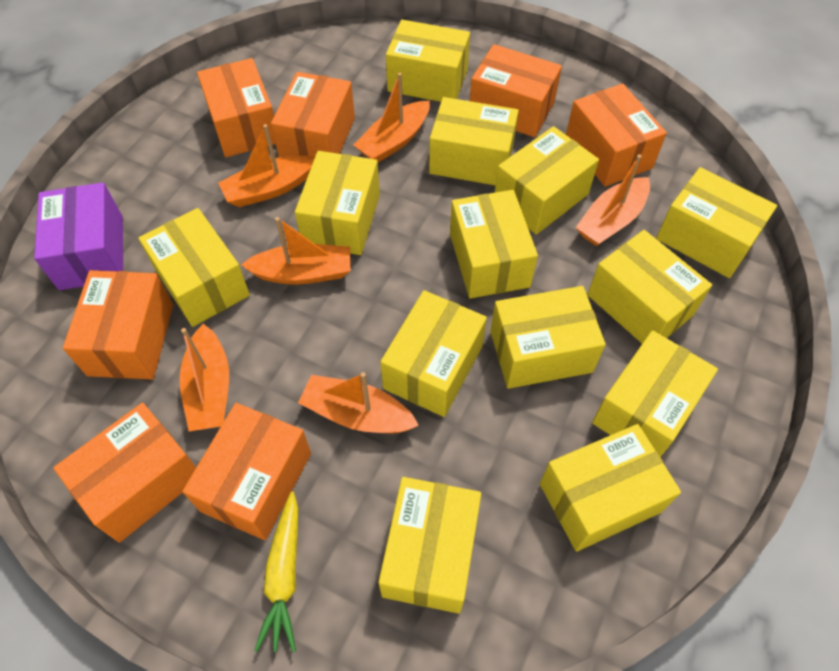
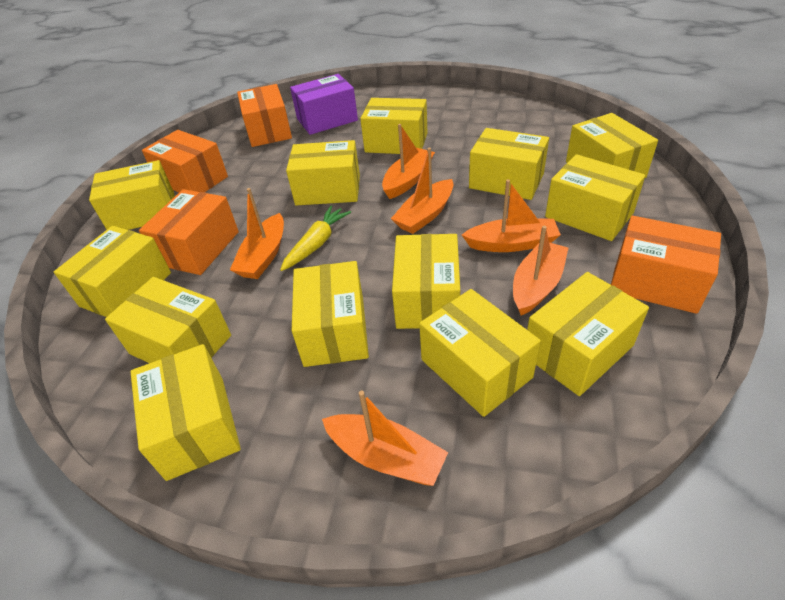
orange box: 7 -> 4

